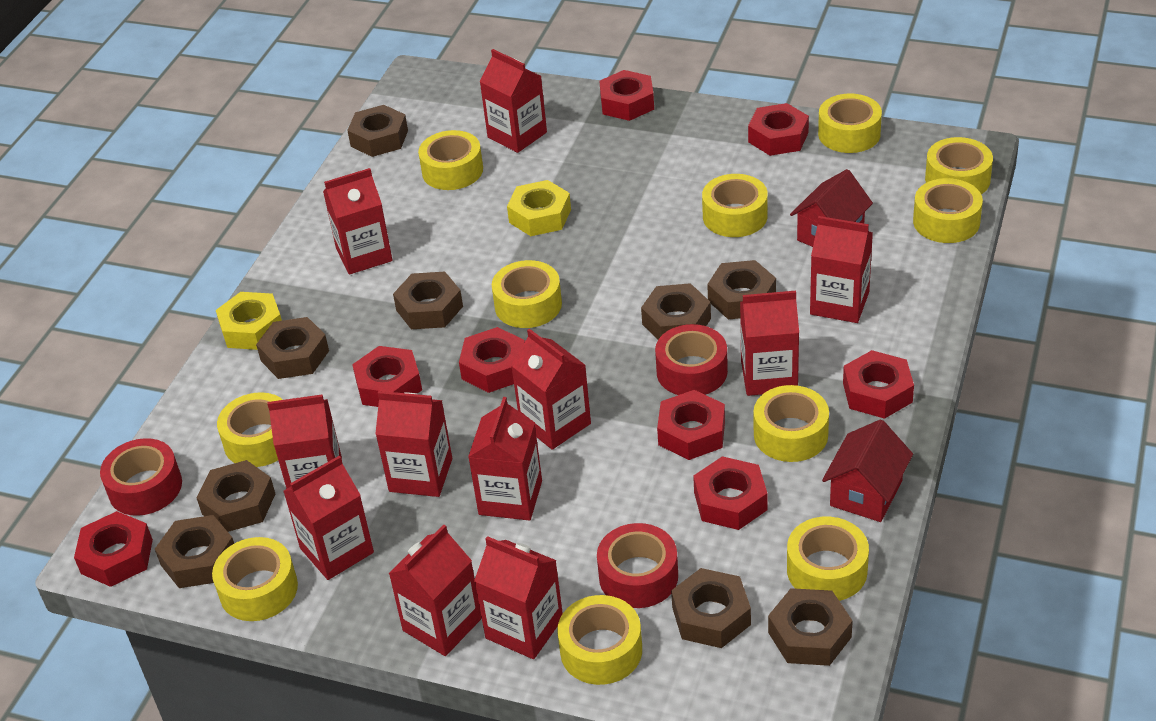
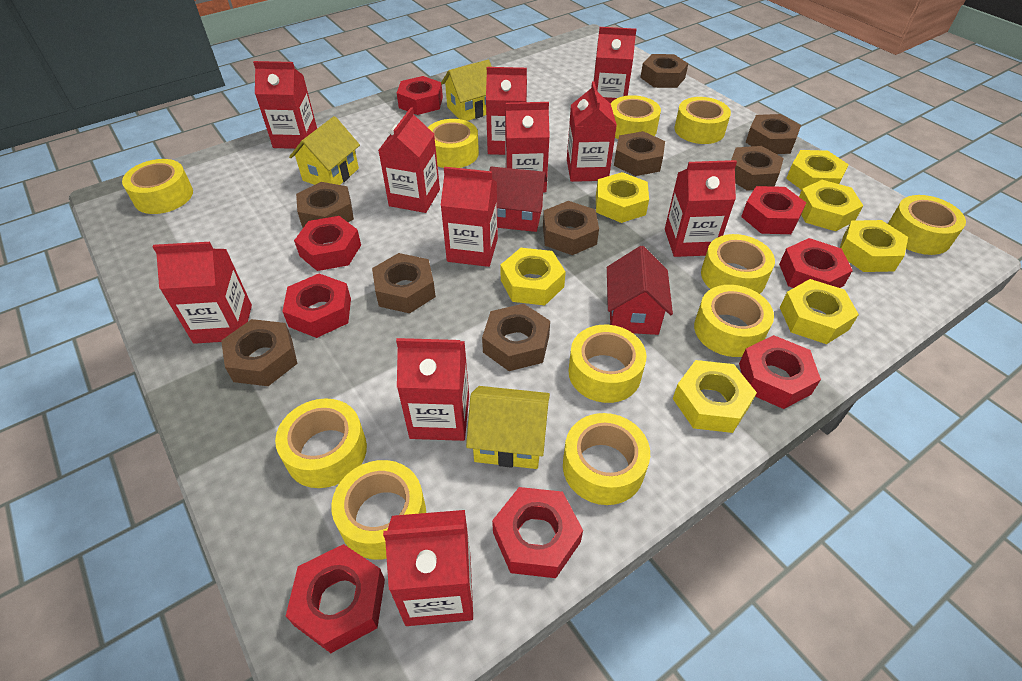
red tape: 3 -> 0
yellow house: 0 -> 3
yellow nut: 2 -> 7

